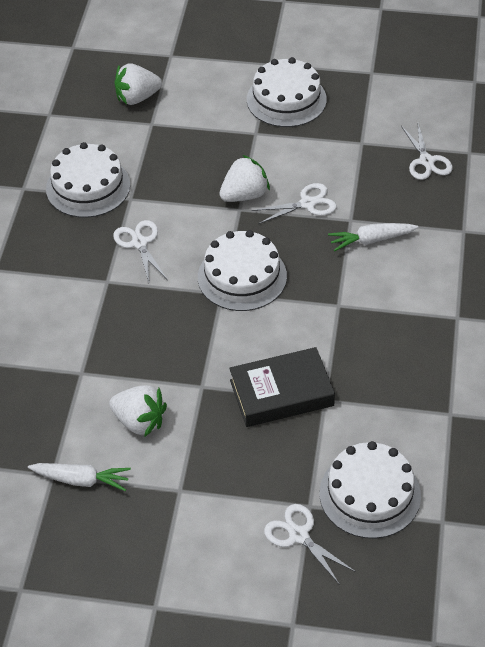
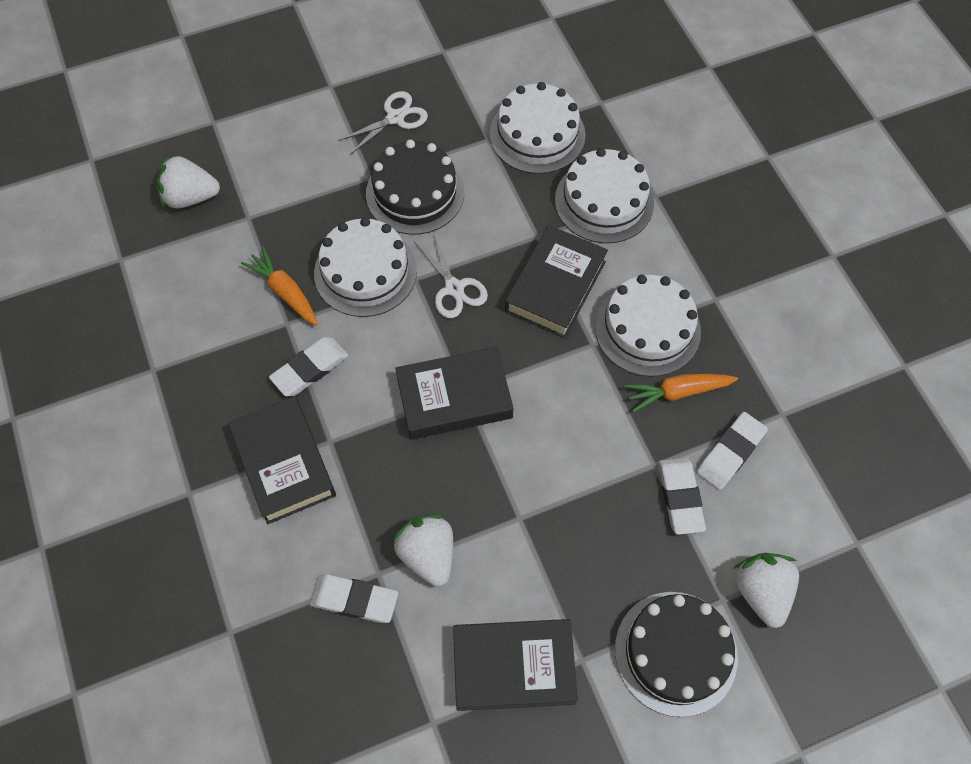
black book: 1 -> 4
black cake: 0 -> 2
orange carrot: 0 -> 2
white carrot: 2 -> 0
white eraser: 0 -> 4
white scissors: 4 -> 2

